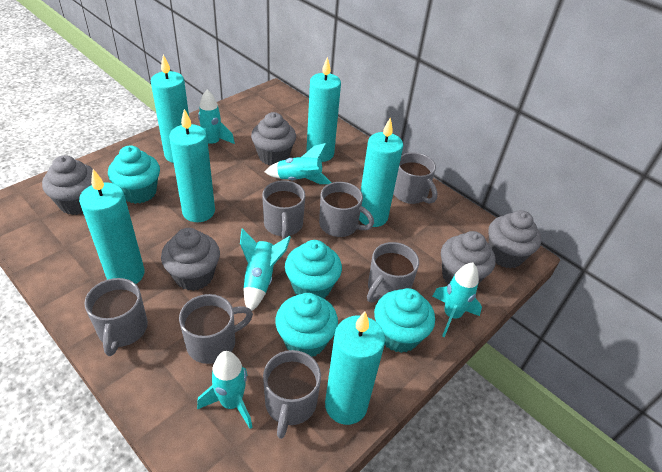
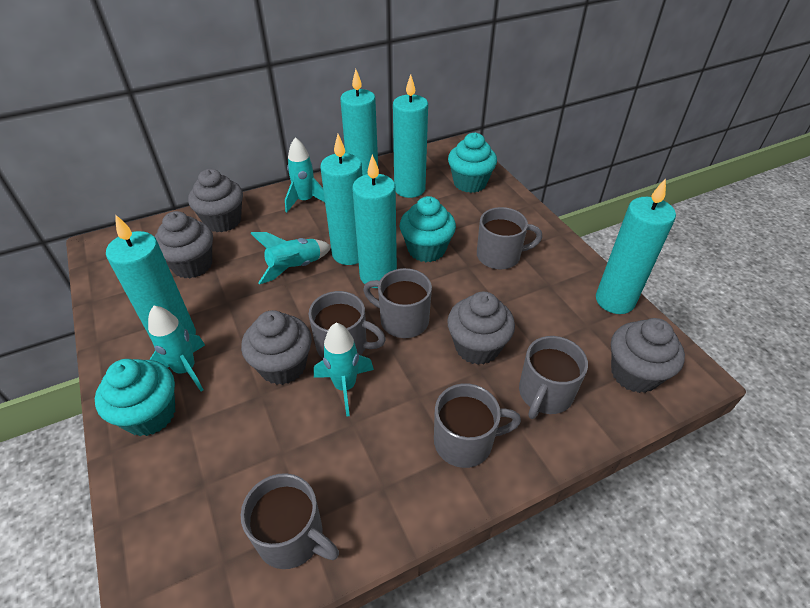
grey mug: 7 -> 6
turquoise cupcake: 4 -> 3
turquoise rocket: 5 -> 4

